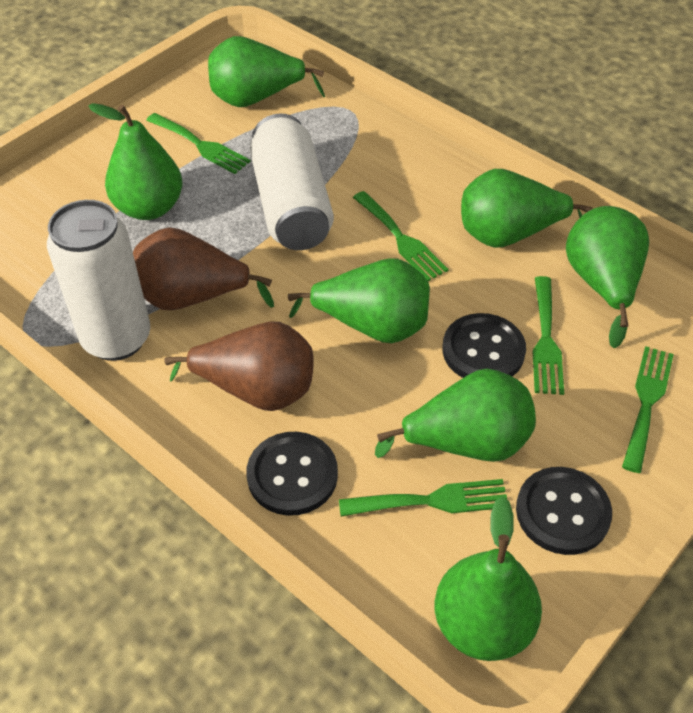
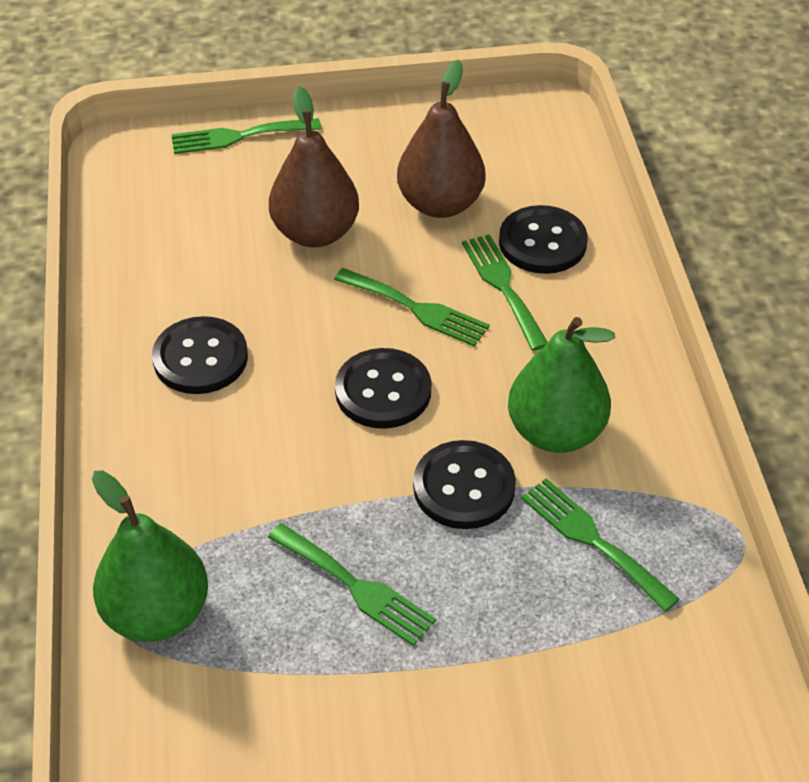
black button: 3 -> 4
green pear: 7 -> 2
white can: 2 -> 0

